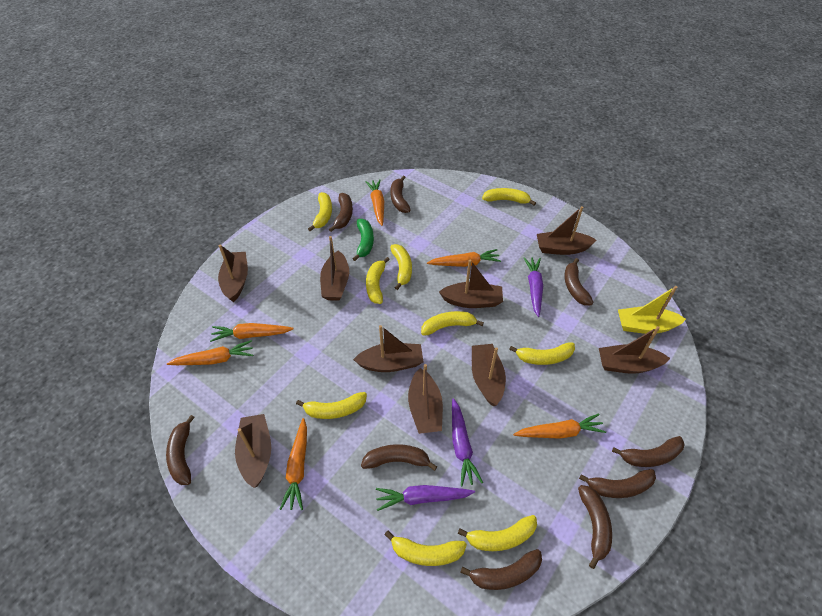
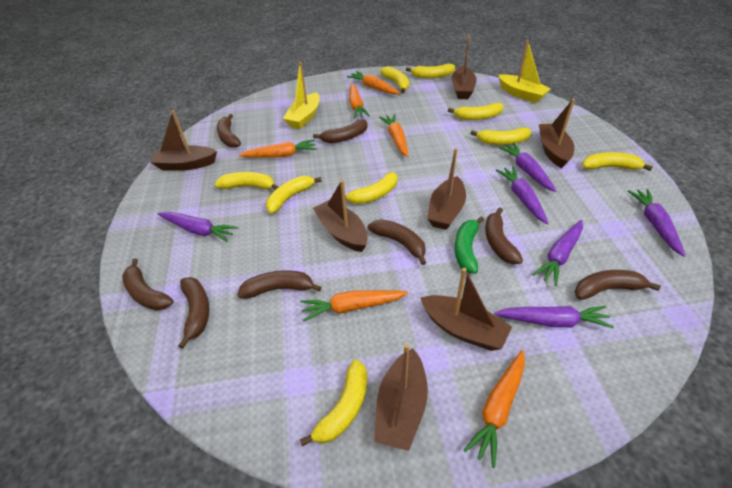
brown banana: 9 -> 8
brown boat: 9 -> 7
purple carrot: 3 -> 6
yellow boat: 1 -> 2

